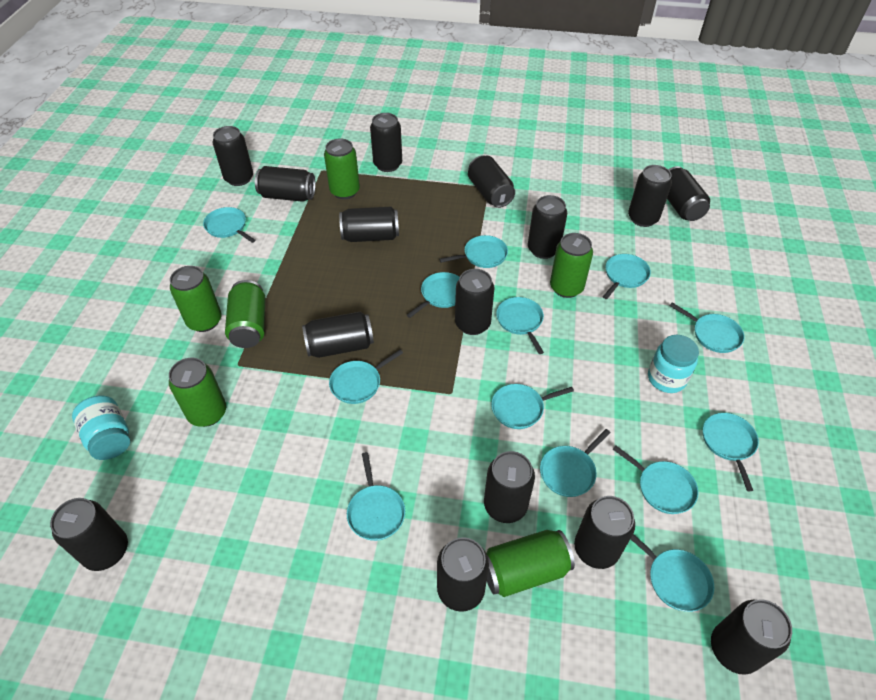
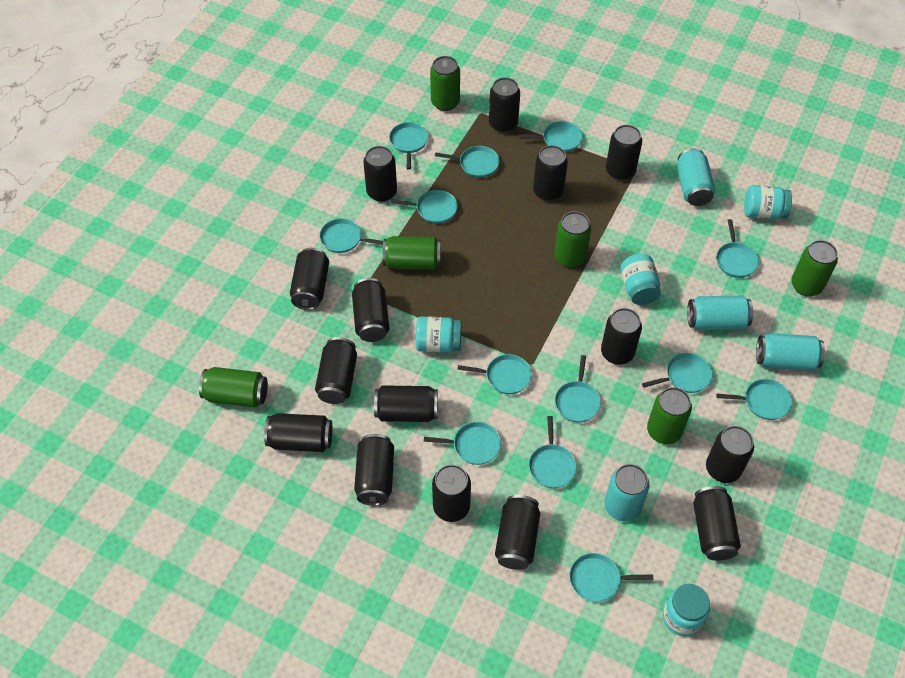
turquoise can: 0 -> 4
turquoise jar: 2 -> 4

